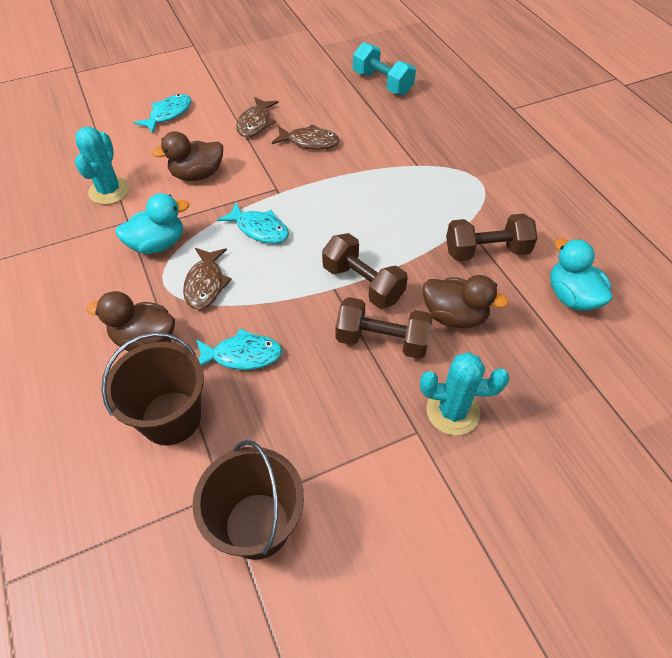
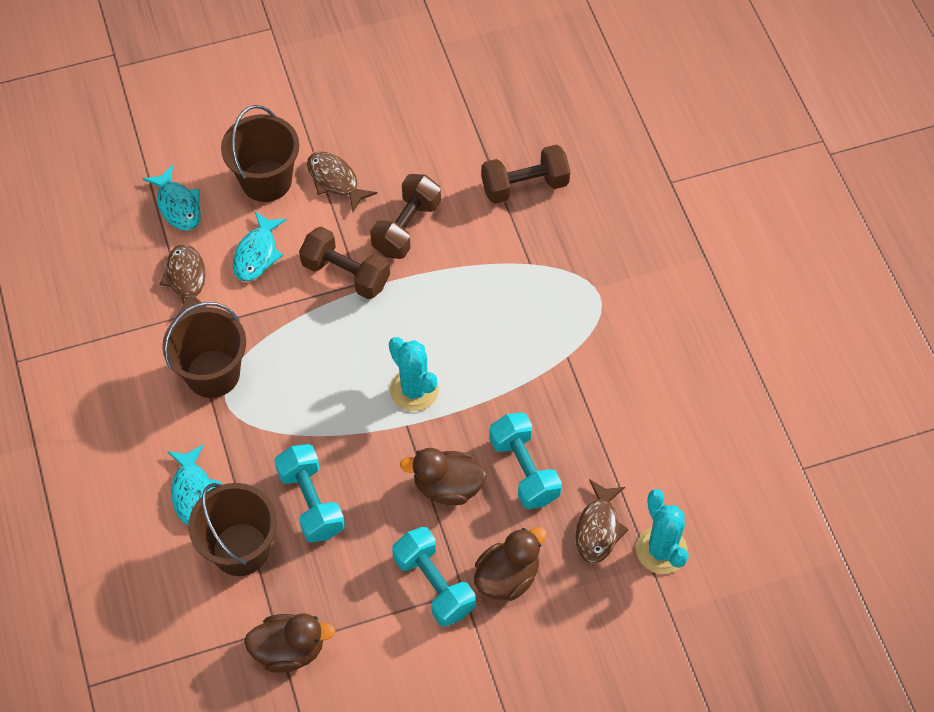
brown bucket: 2 -> 3
turquoise duck: 2 -> 0
turquoise dumbbell: 1 -> 3

